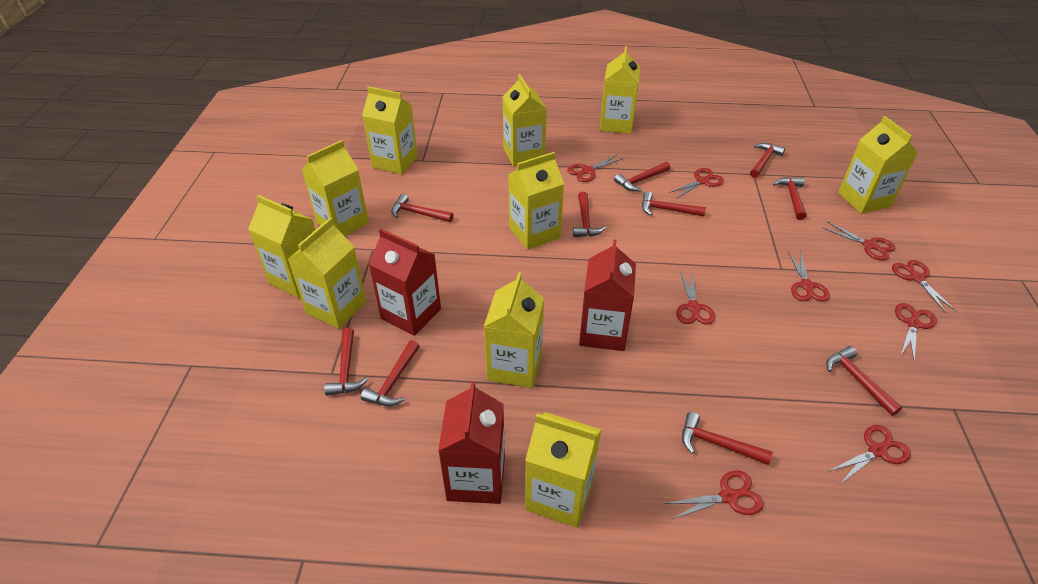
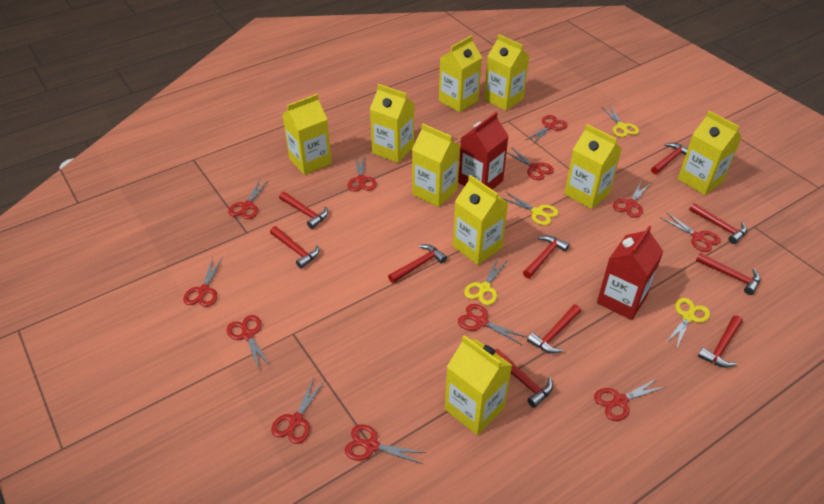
red carton: 3 -> 2
red scissors: 9 -> 12
yellow carton: 10 -> 9
yellow scissors: 0 -> 4

